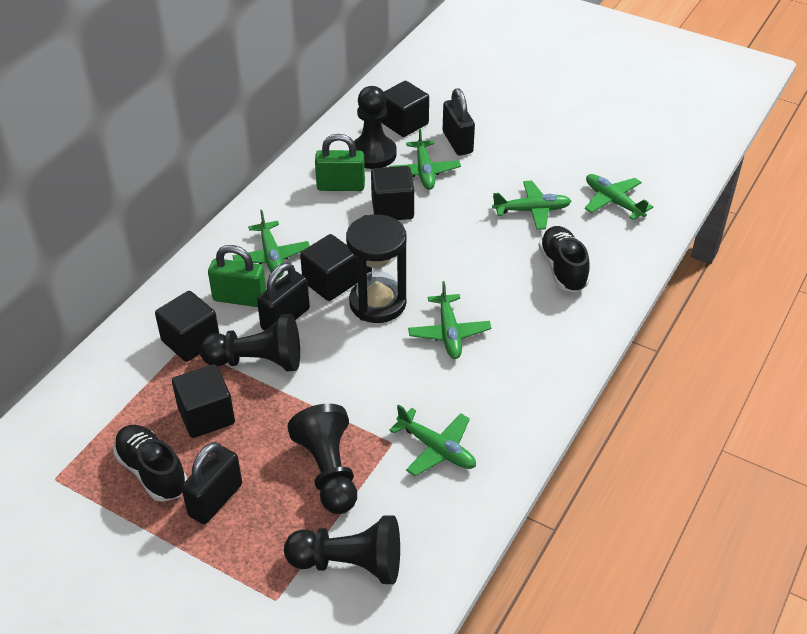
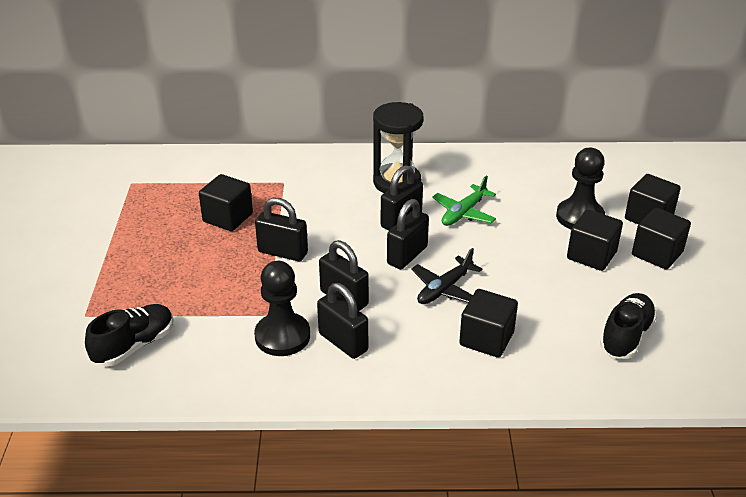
black padlock: 3 -> 5
black pawn: 4 -> 2
black plane: 0 -> 1
green padlock: 2 -> 0
green plane: 6 -> 1

